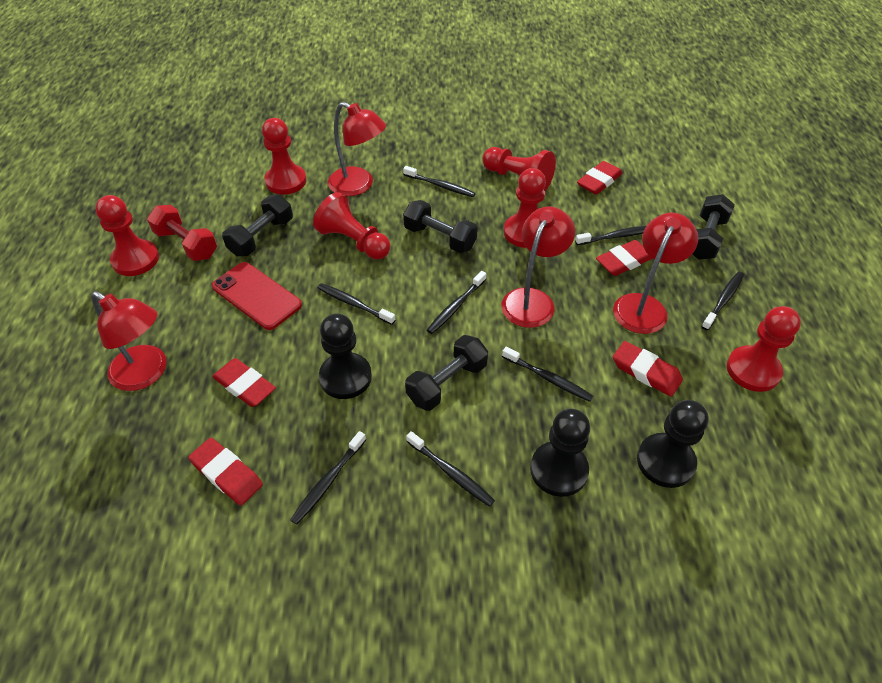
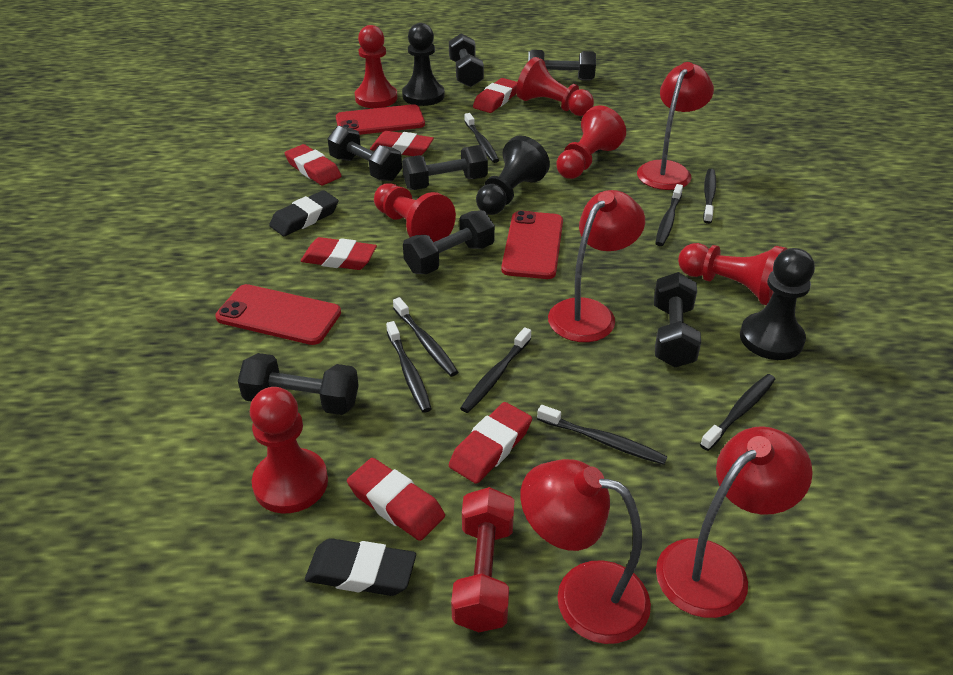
black dumbbell: 4 -> 7
black eraser: 0 -> 2
red eraser: 5 -> 6
red phone: 1 -> 3

